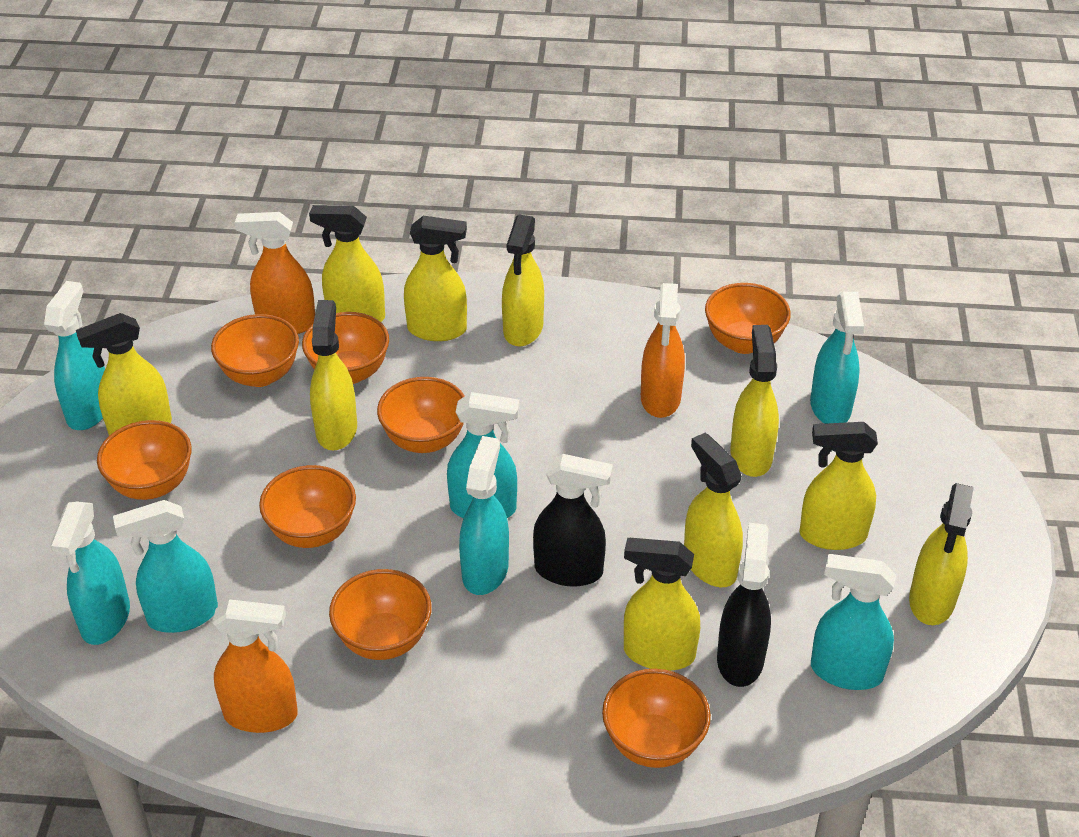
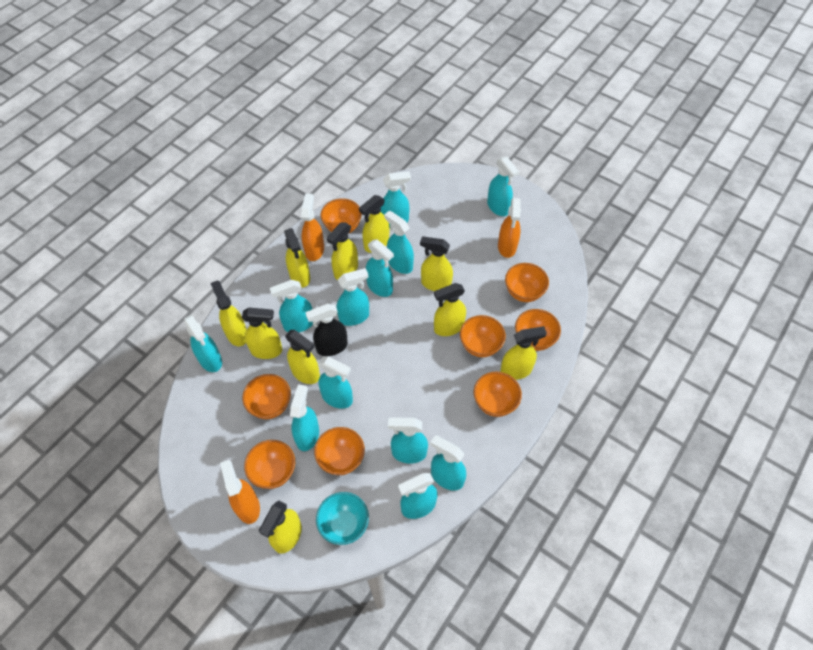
black spray bottle: 2 -> 1
turquoise bowl: 0 -> 1
turquoise spray bottle: 7 -> 12

